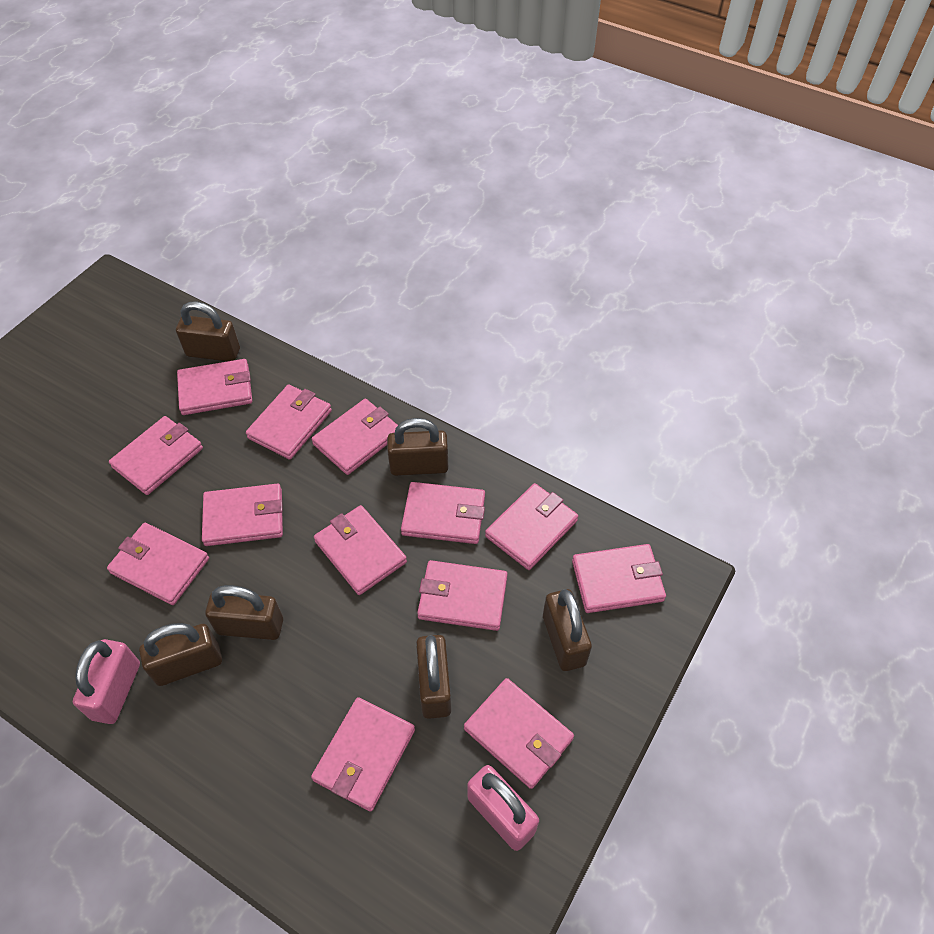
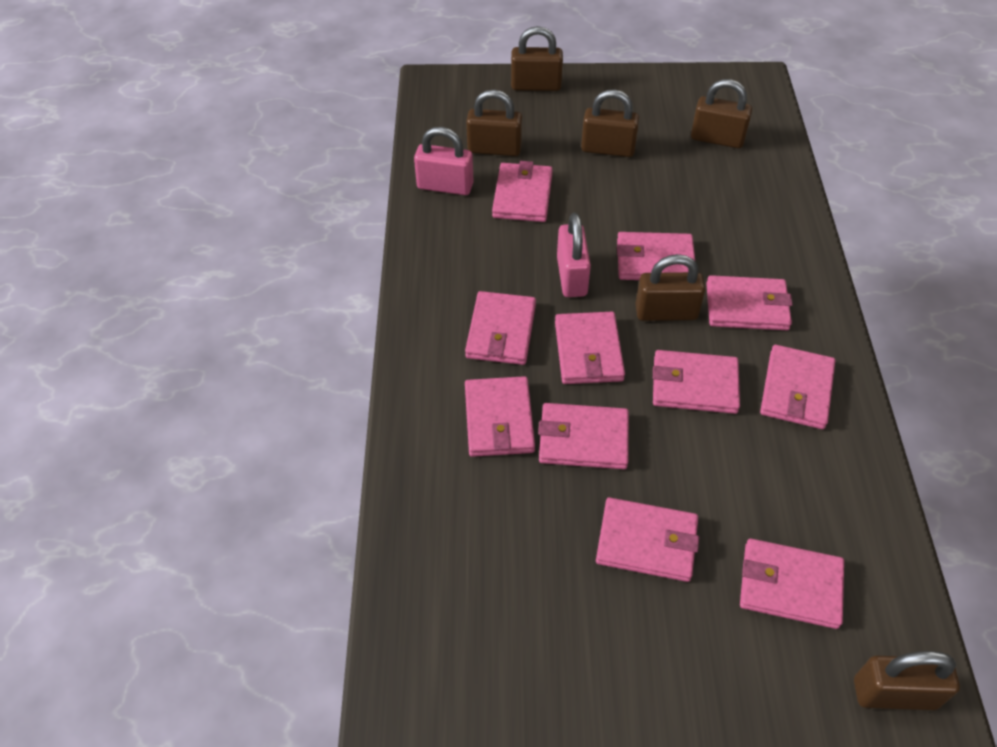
pink wallet: 13 -> 11

